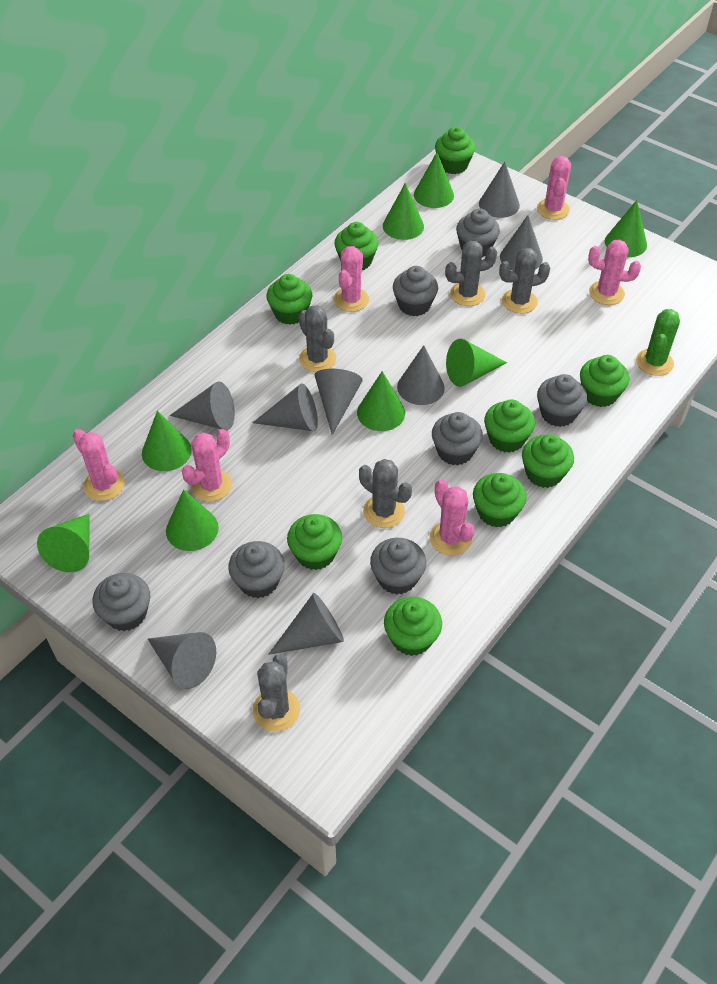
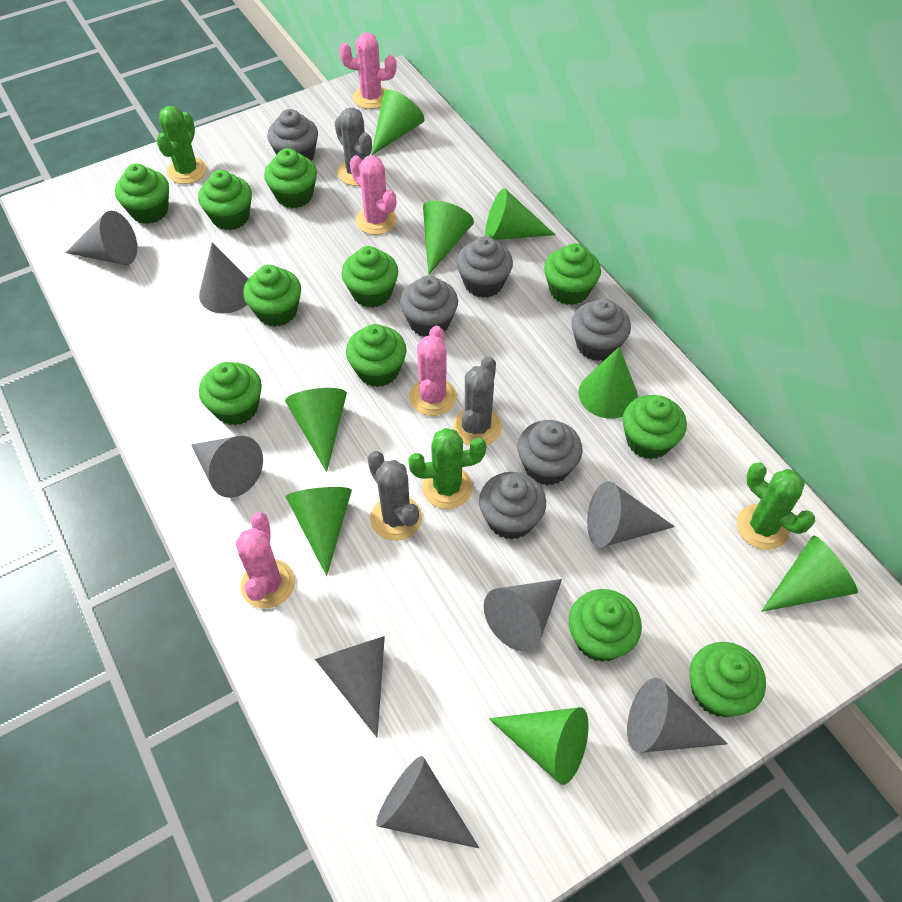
green cactus: 1 -> 3
green cupcake: 9 -> 11
grey cactus: 5 -> 3
grey cupcake: 7 -> 6
pink cactus: 6 -> 4

